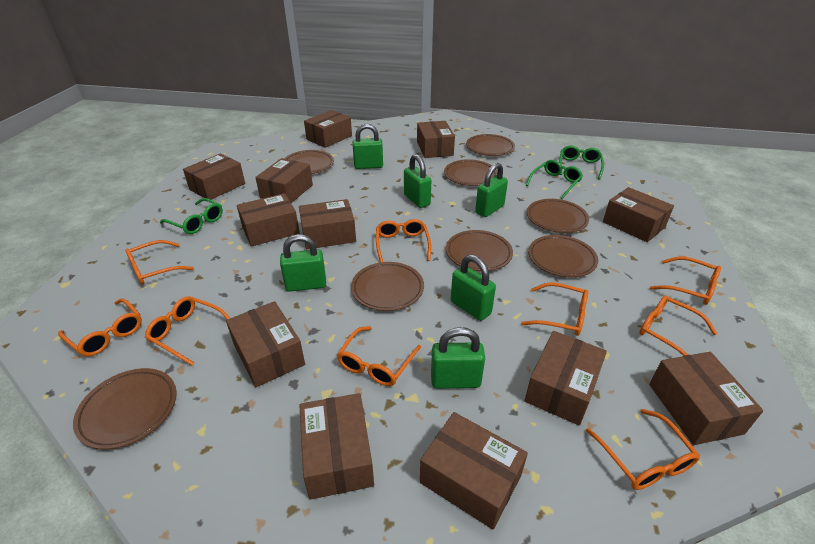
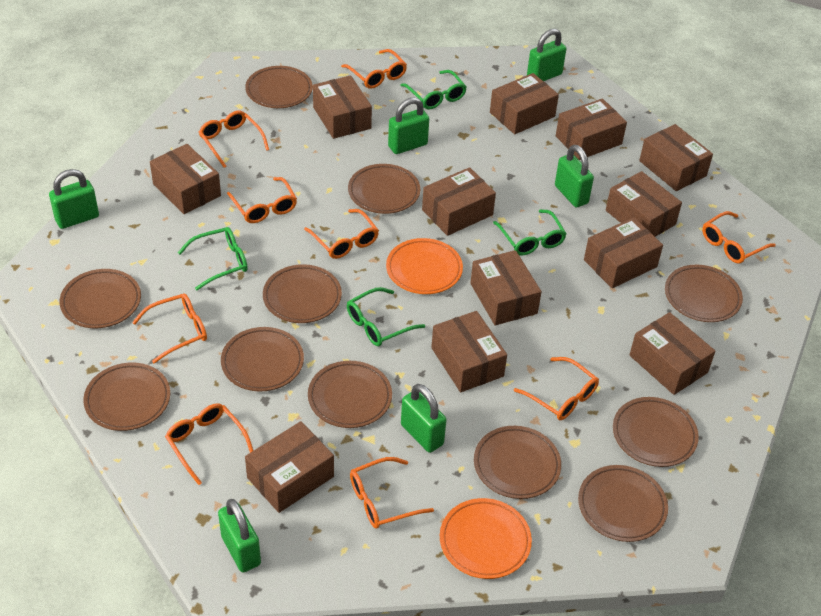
brown plate: 8 -> 11
green glasses: 3 -> 4
orange plate: 0 -> 2

